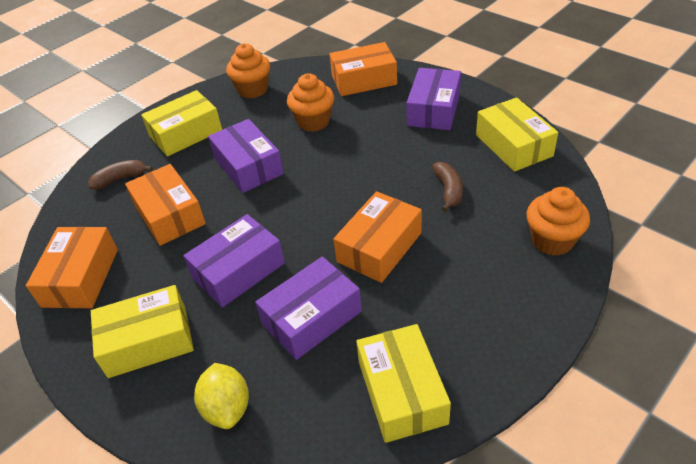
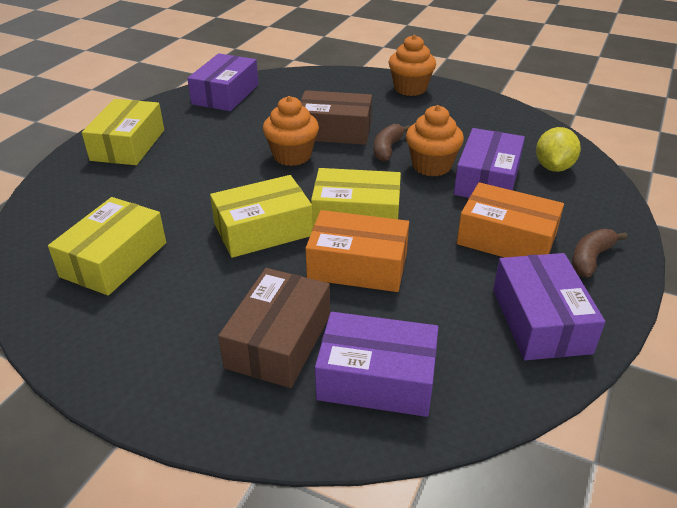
brown box: 0 -> 2
orange box: 4 -> 2

